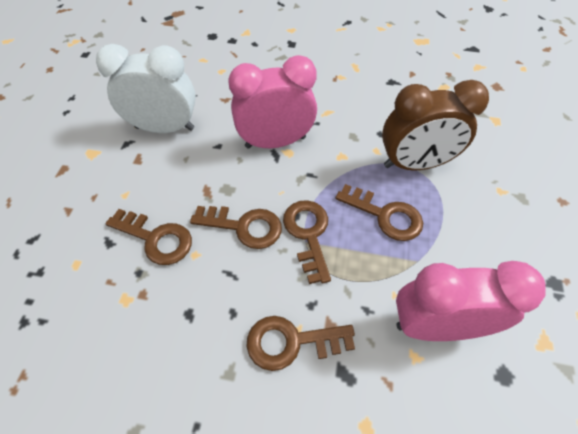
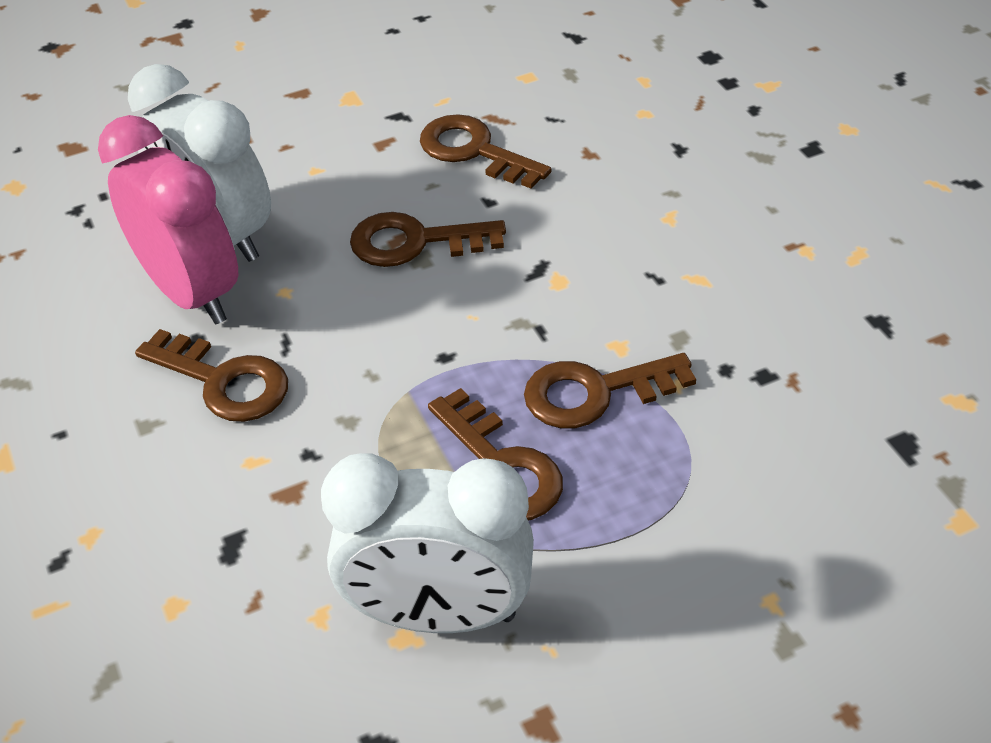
brown clock: 1 -> 0
pink clock: 2 -> 1
white clock: 1 -> 2

